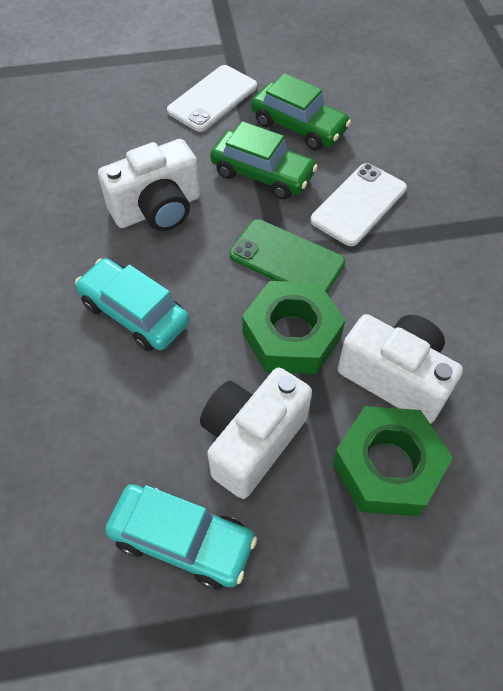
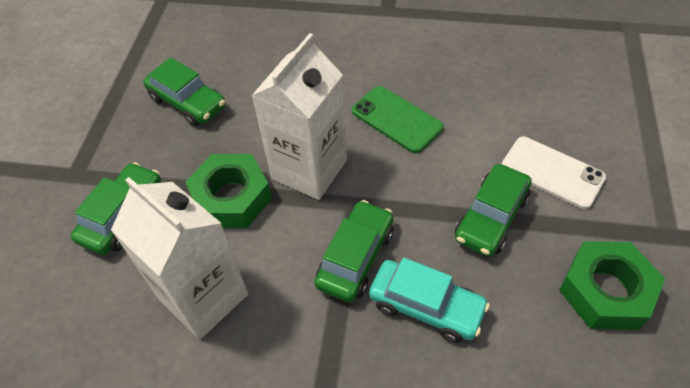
green car: 2 -> 4
turquoise car: 2 -> 1
white camera: 3 -> 0
white carton: 0 -> 2
white phone: 2 -> 1

